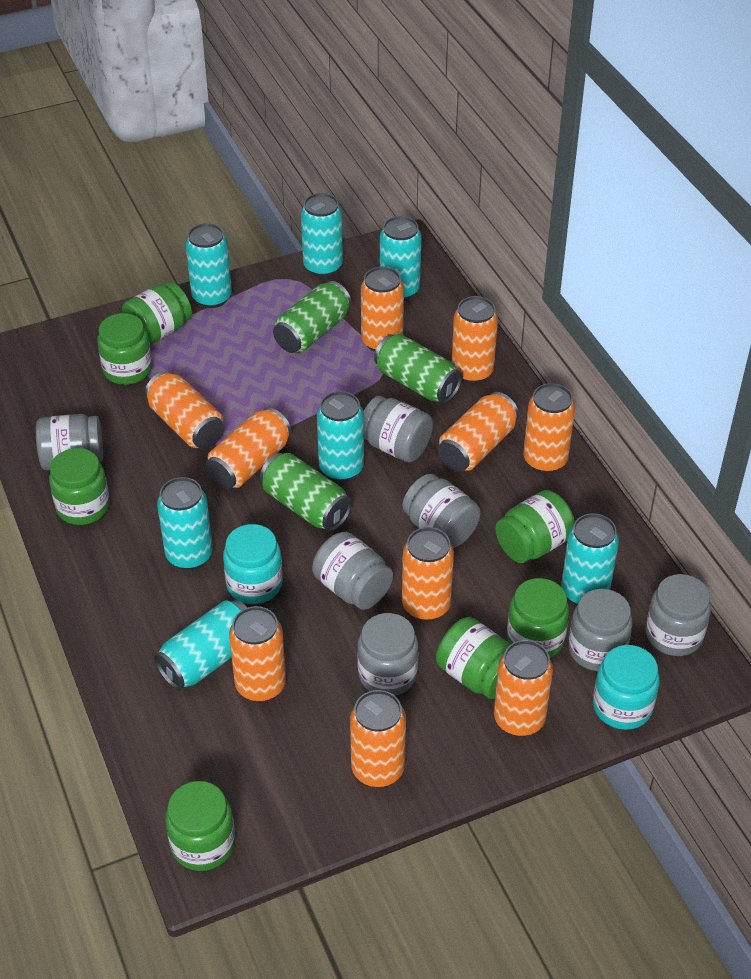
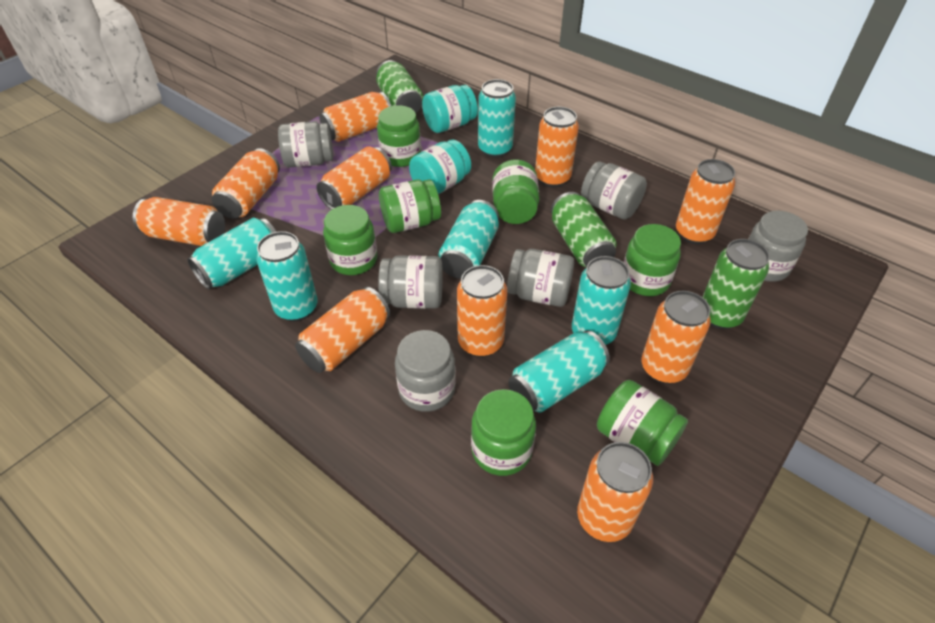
grey jar: 7 -> 6
turquoise can: 7 -> 6

